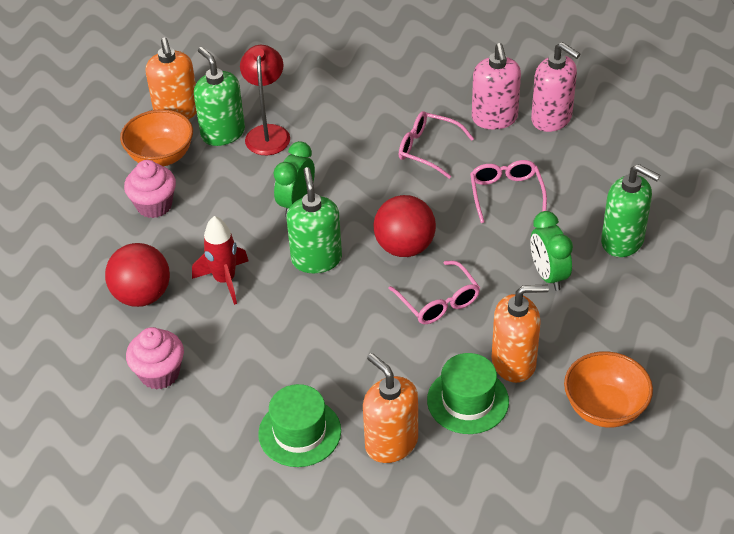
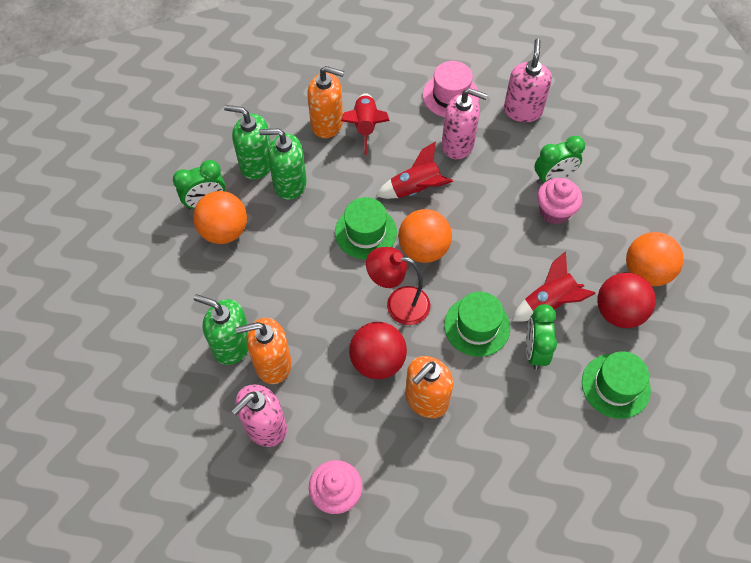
green clock: 2 -> 3
green hat: 2 -> 3
orange ball: 0 -> 3
orange bowl: 2 -> 0
pink glasses: 3 -> 0
pink hat: 0 -> 1
pink soap dispenser: 2 -> 3
red rocket: 1 -> 3

